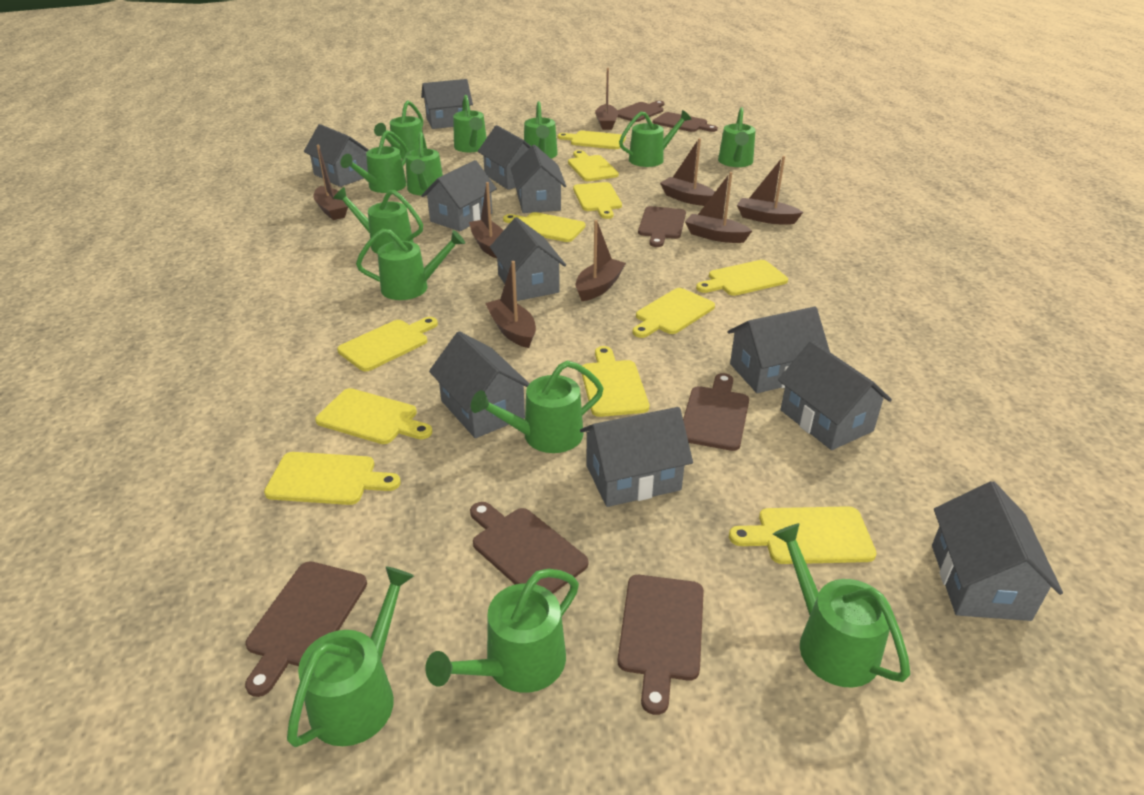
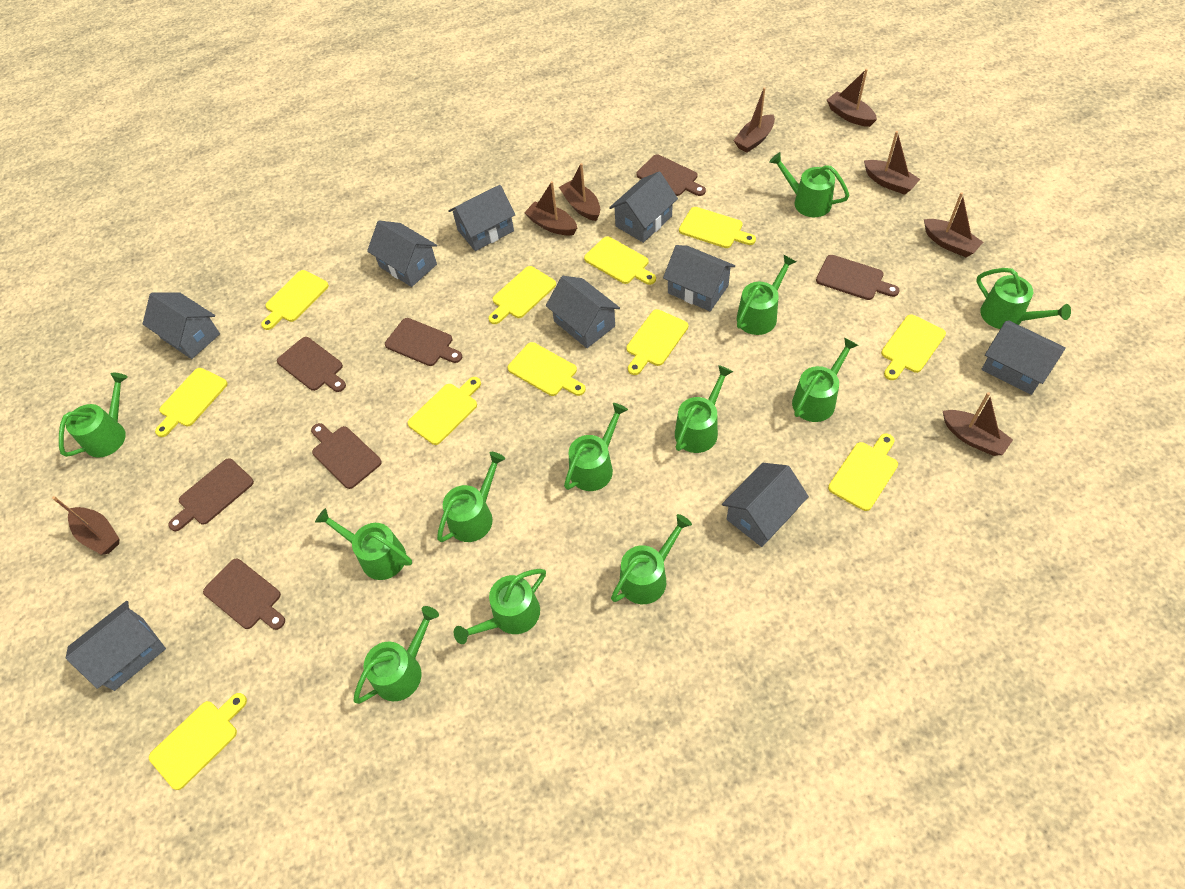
green watering can: 13 -> 12
grey house: 11 -> 9

